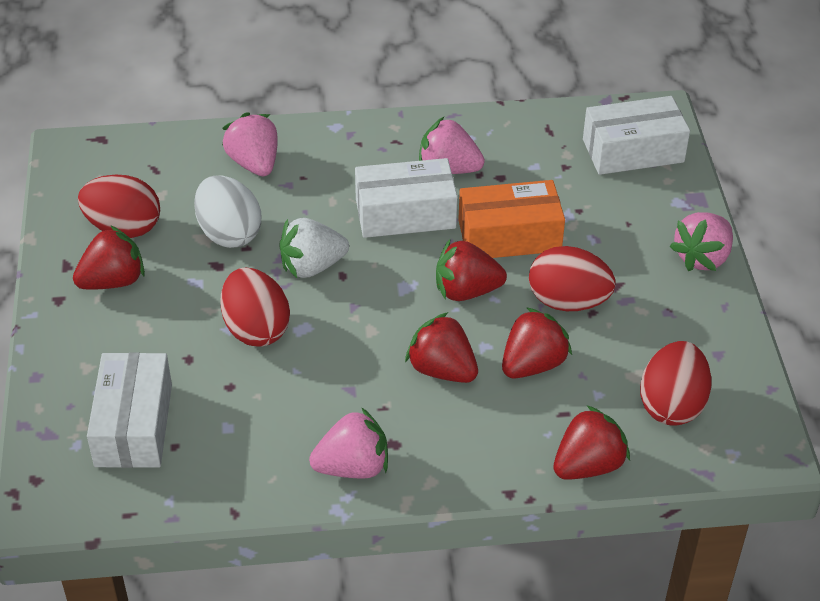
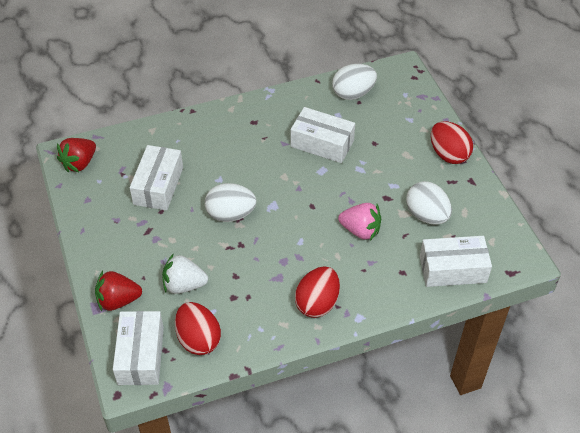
orange box: 1 -> 0
pink strawberry: 4 -> 1
red egg: 4 -> 3
red strawberry: 5 -> 2
white box: 3 -> 4
white egg: 1 -> 3

